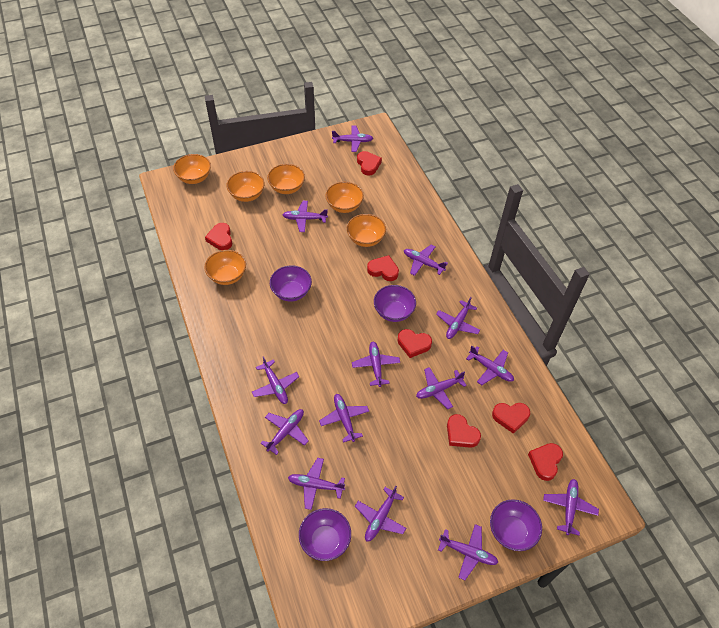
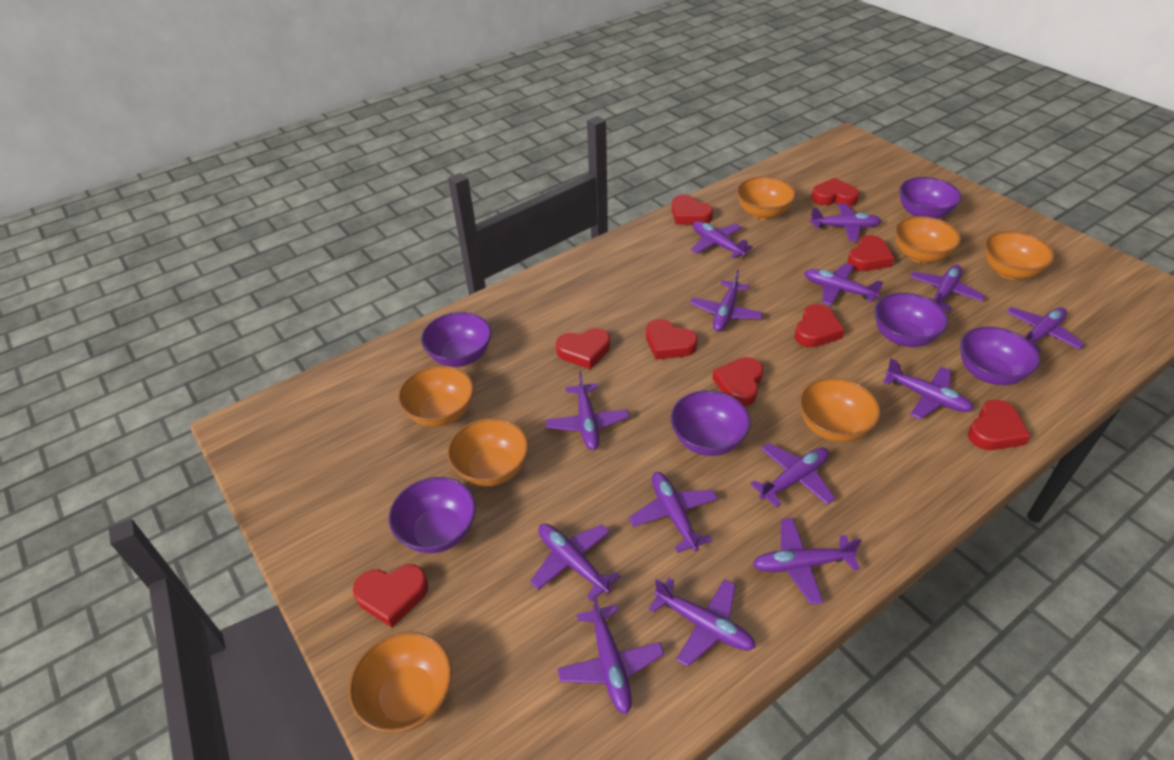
orange bowl: 6 -> 7
purple bowl: 4 -> 6
red heart: 7 -> 9

